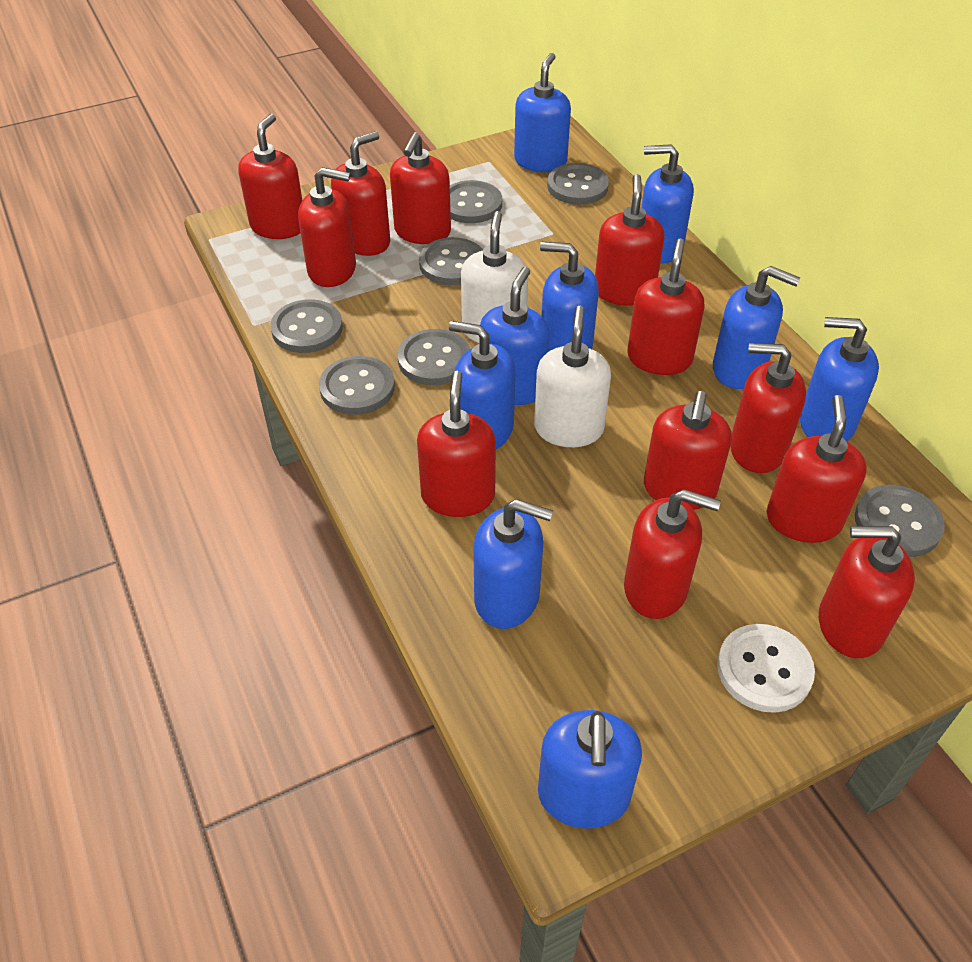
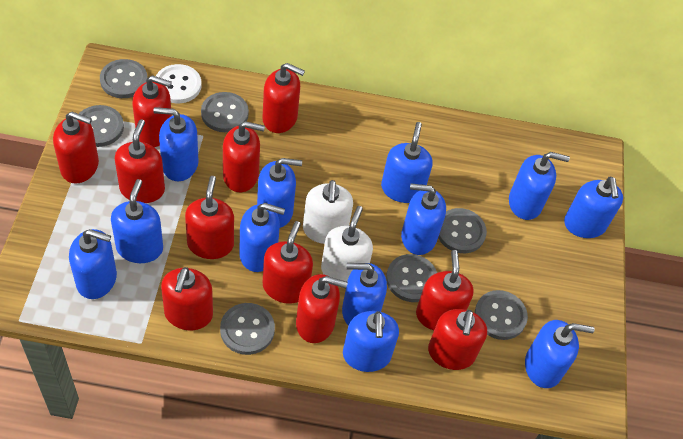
blue soap dispenser: 9 -> 12
red soap dispenser: 12 -> 11

